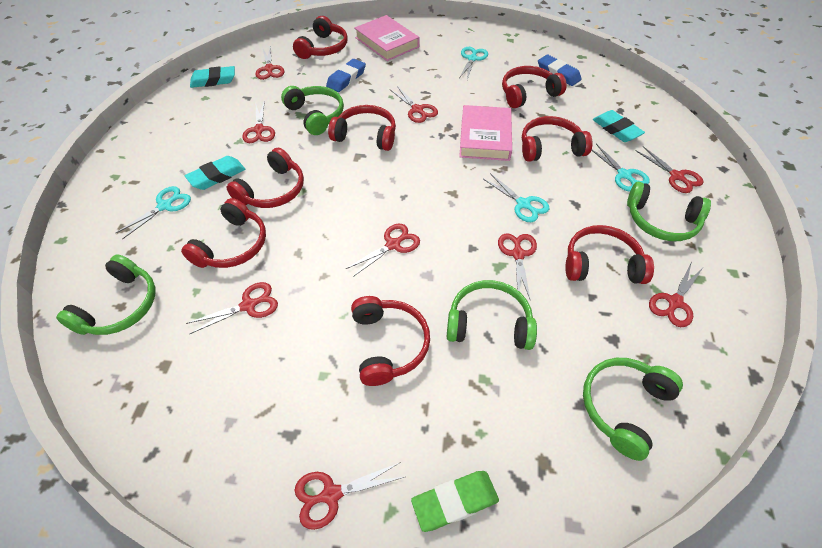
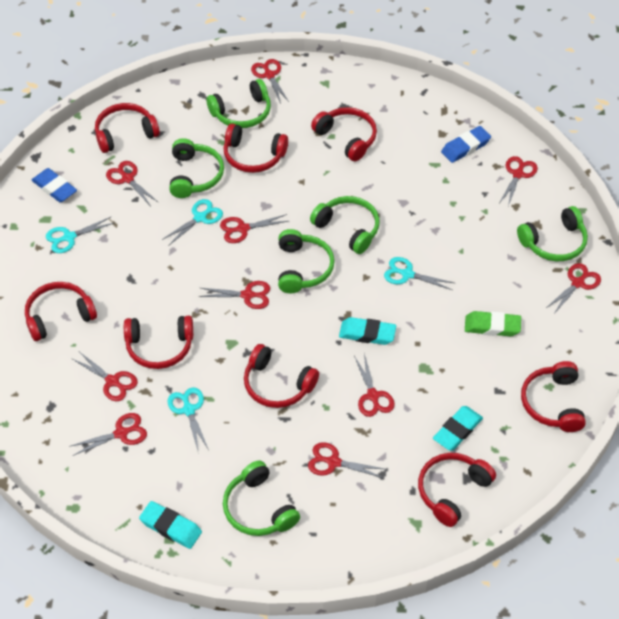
green headphones: 5 -> 6
pink book: 2 -> 0
red scissors: 9 -> 10

